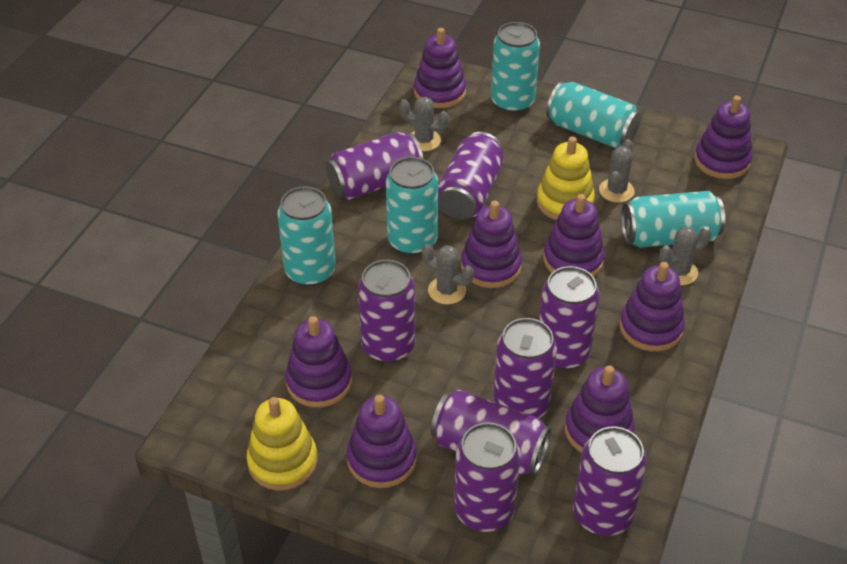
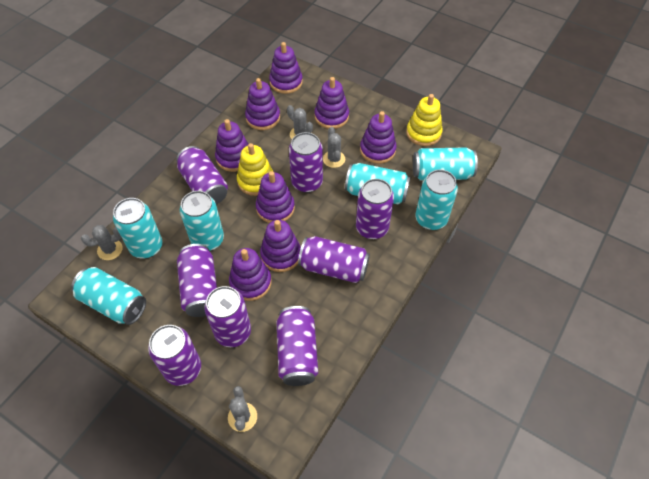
turquoise can: 5 -> 6

